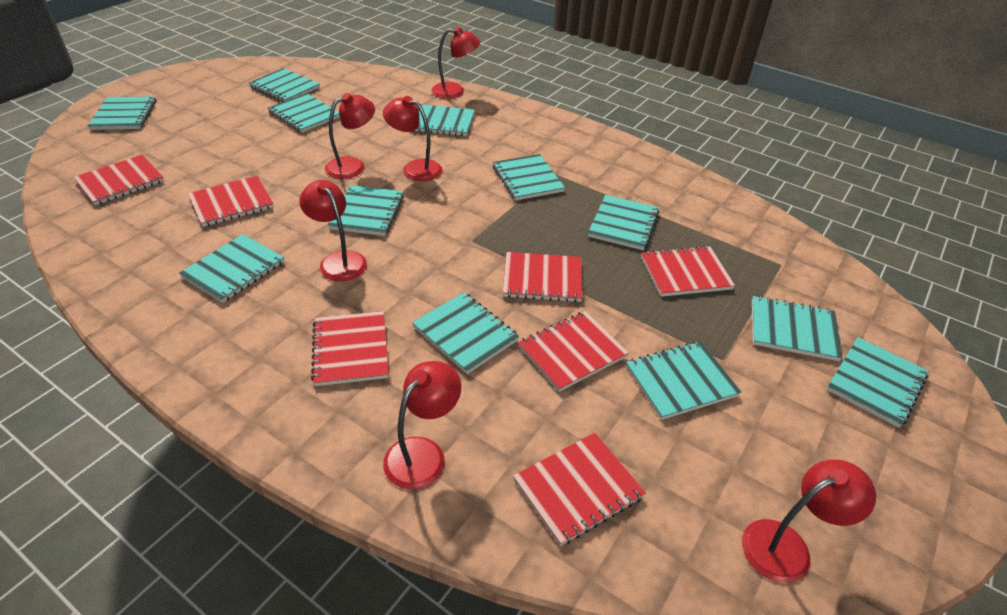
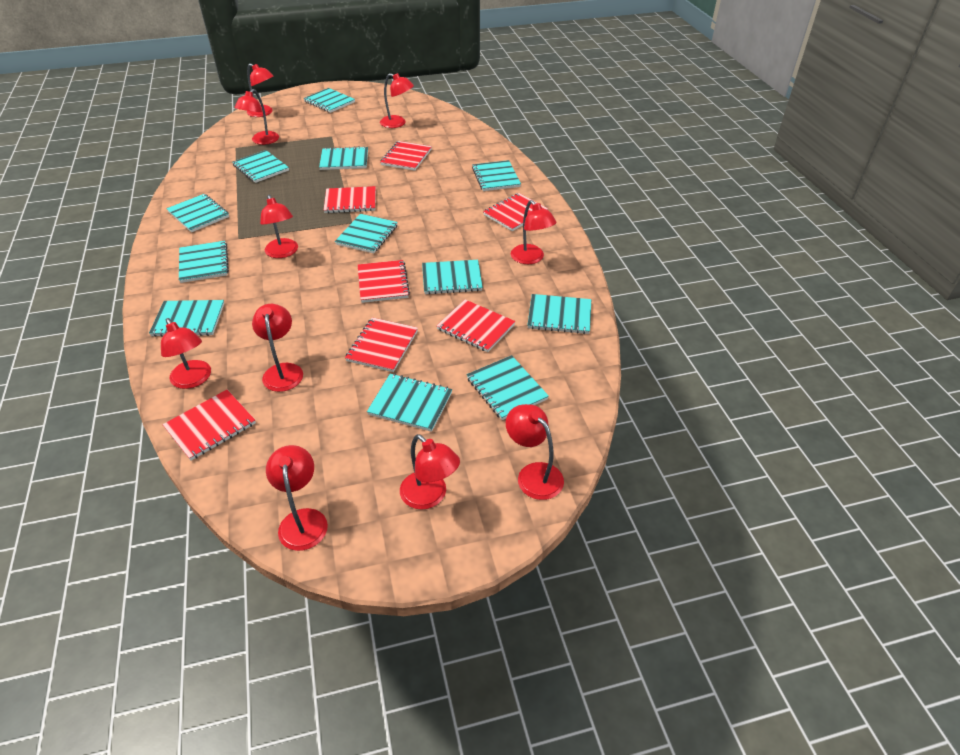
red lamp: 6 -> 10

